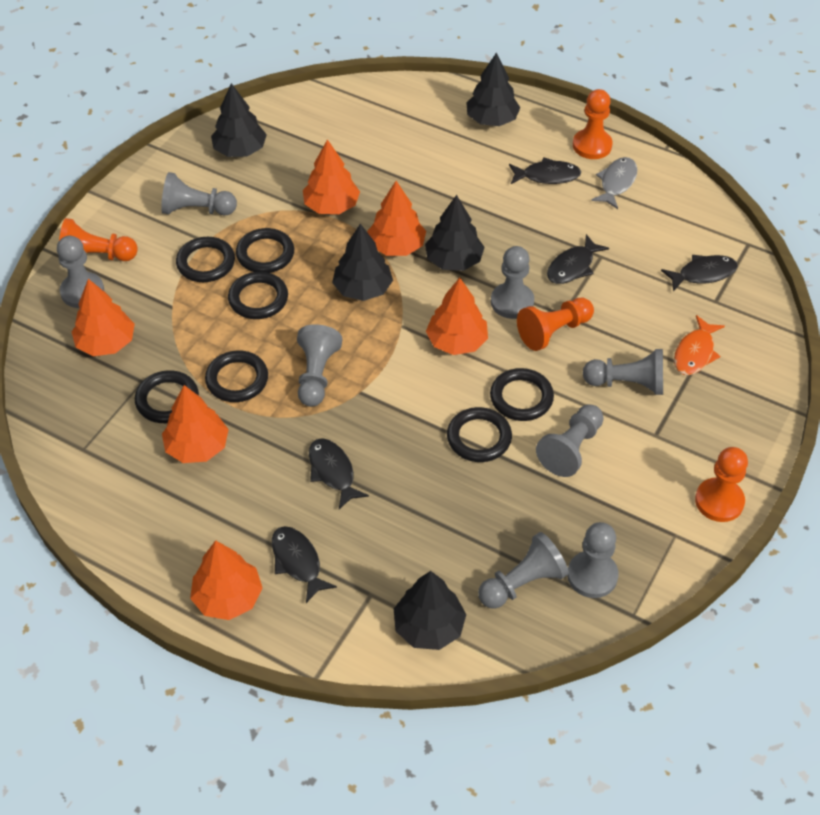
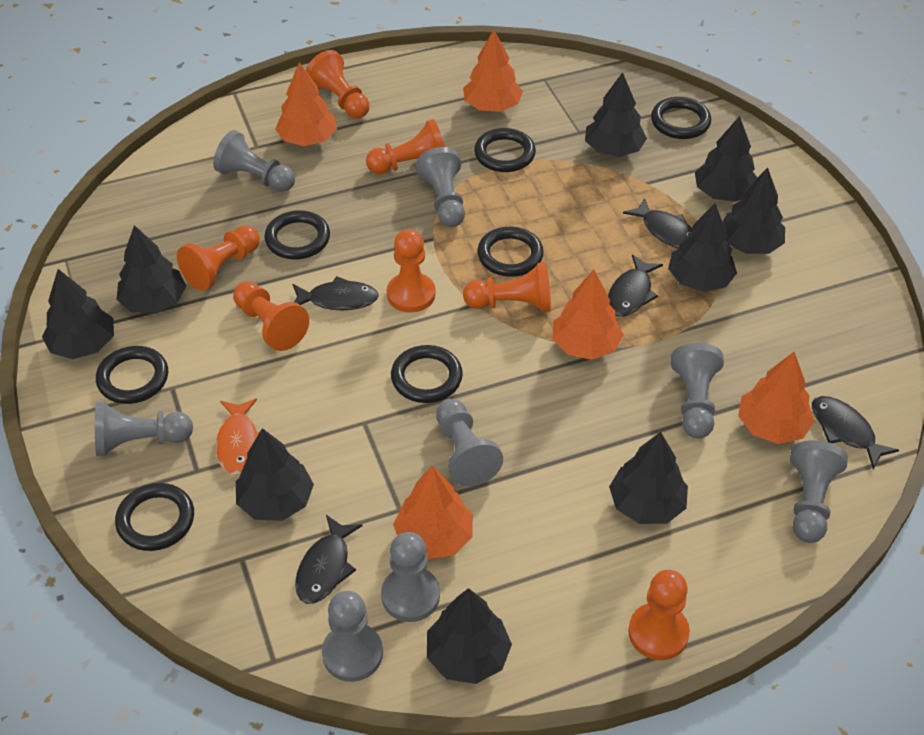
black tree: 5 -> 9
grey fish: 1 -> 0
orange pawn: 4 -> 7
orange tree: 6 -> 5

